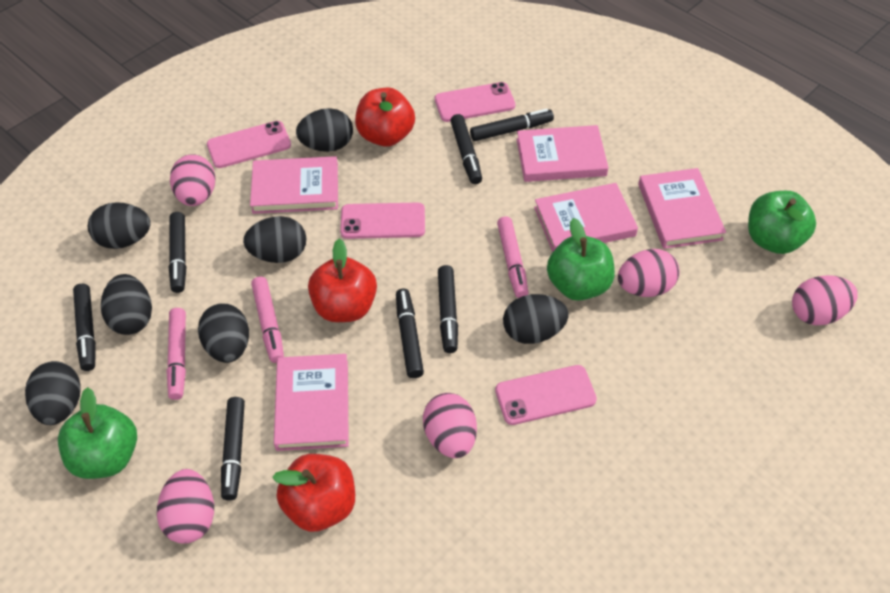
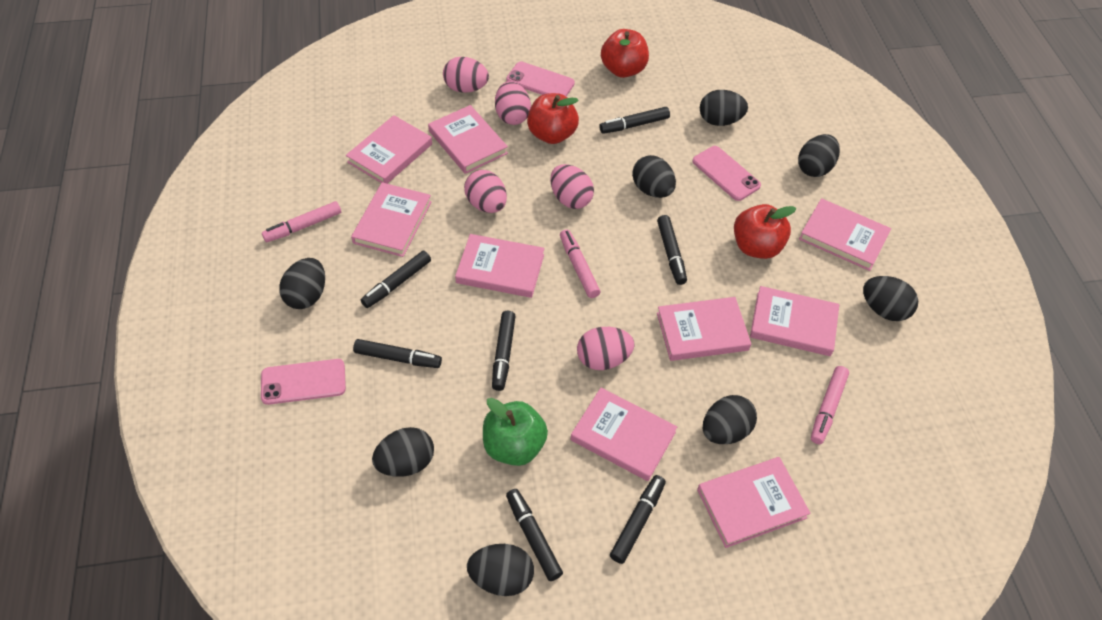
black egg: 7 -> 8
green apple: 3 -> 1
pink book: 5 -> 9
pink phone: 4 -> 3

